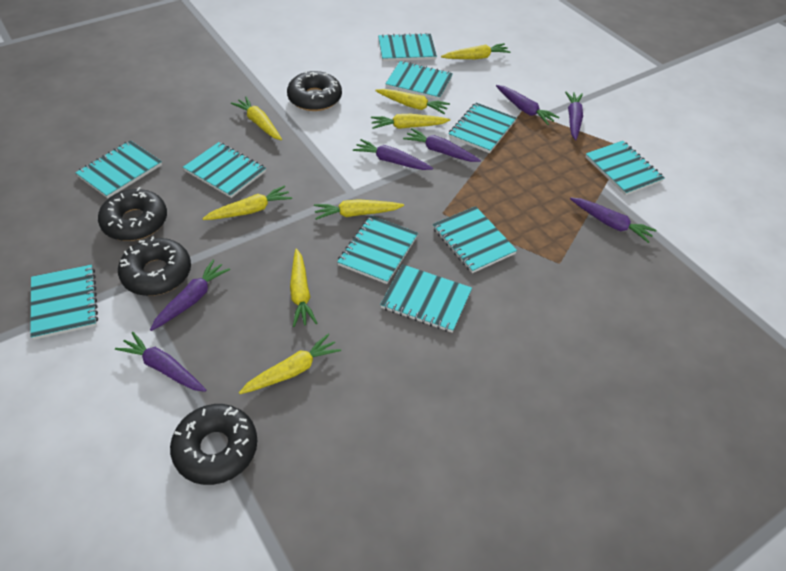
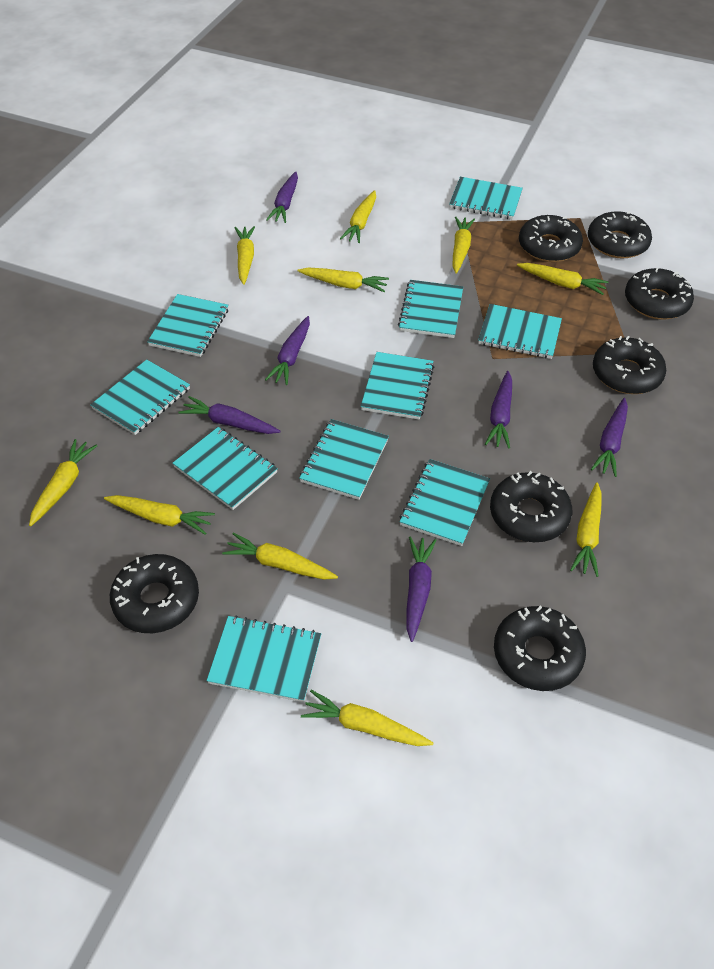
black donut: 4 -> 7
purple carrot: 7 -> 6
yellow carrot: 8 -> 10

